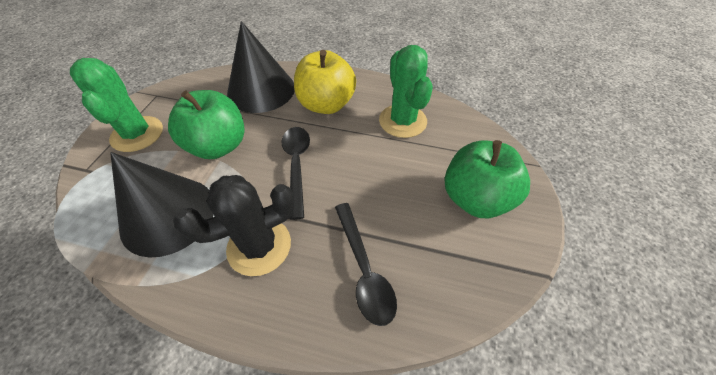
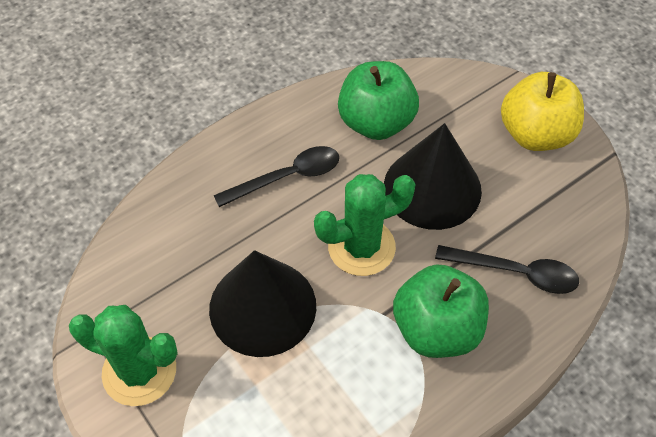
black cactus: 1 -> 0

